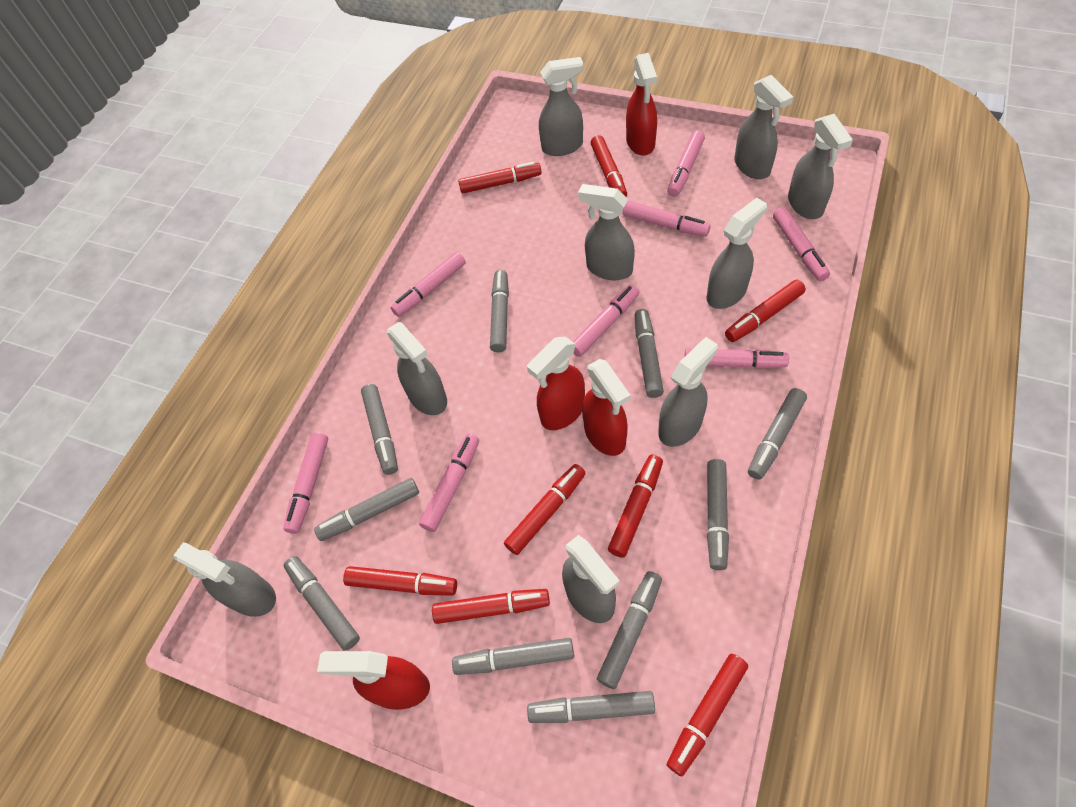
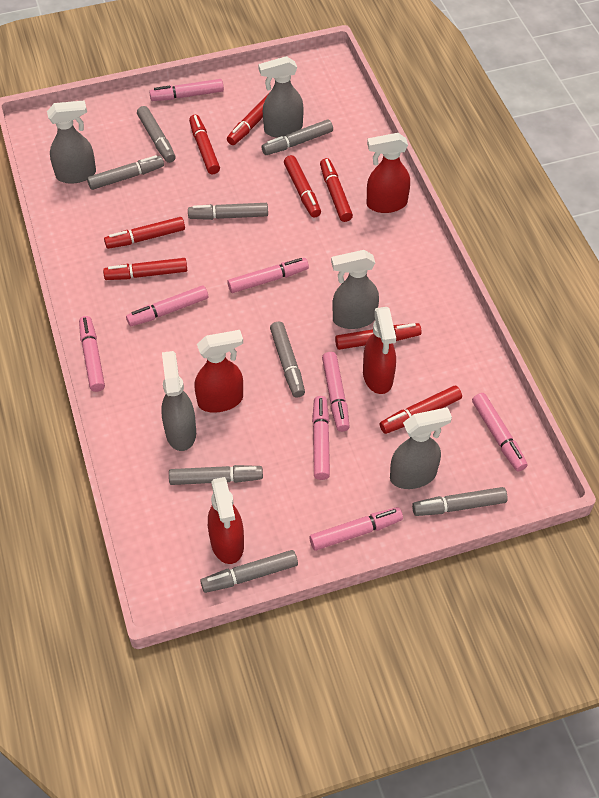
grey marker: 10 -> 8
grey spray bottle: 9 -> 5

